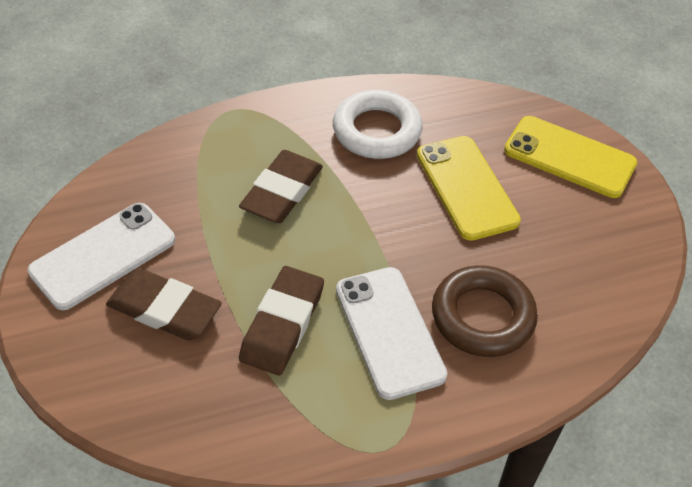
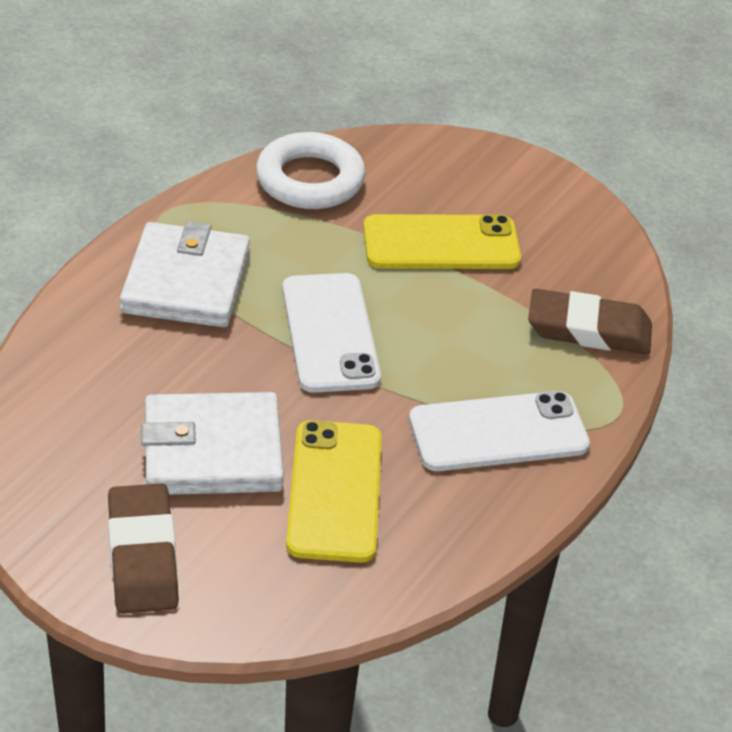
brown eraser: 3 -> 2
brown ring: 1 -> 0
white wallet: 0 -> 2

